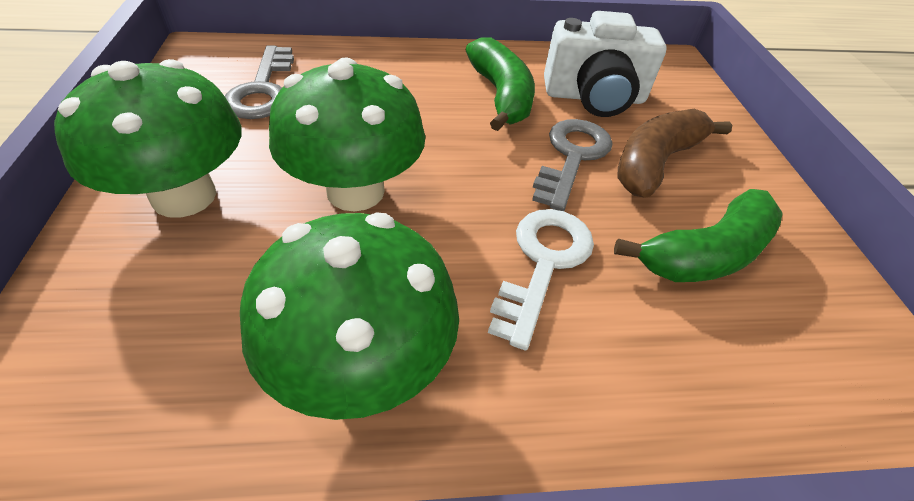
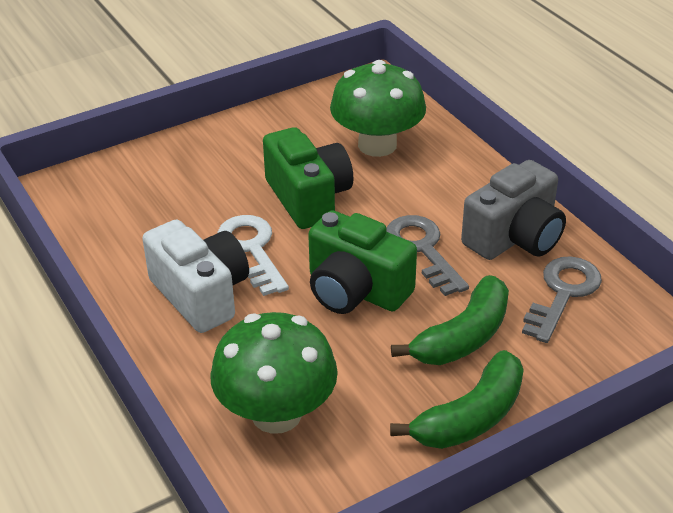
brown banana: 1 -> 0
green camera: 0 -> 2
green mushroom: 3 -> 2
grey camera: 0 -> 1

